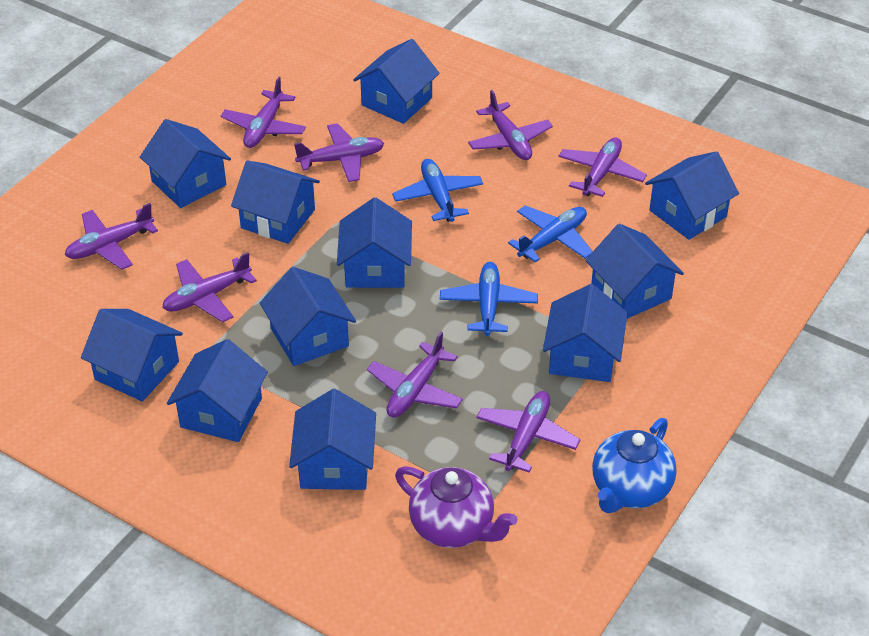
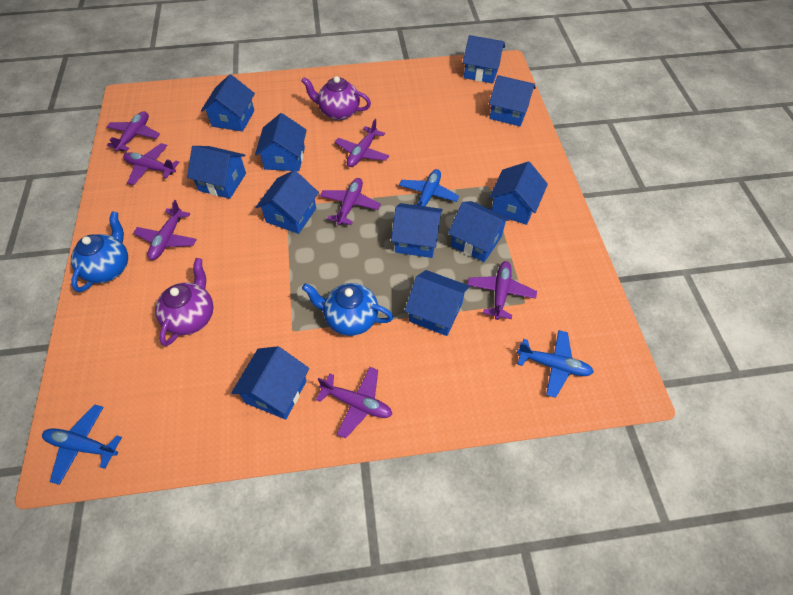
blue teapot: 1 -> 2
purple plane: 8 -> 7
purple teapot: 1 -> 2

